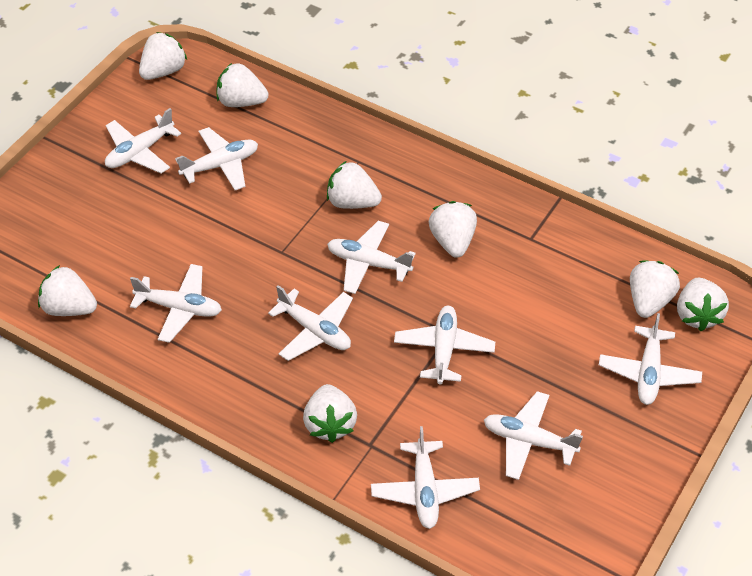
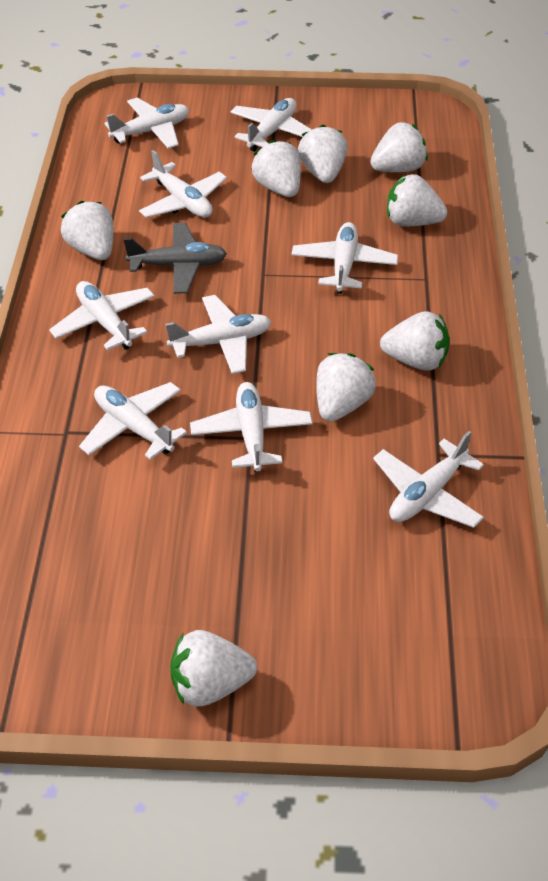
grey plane: 0 -> 1

